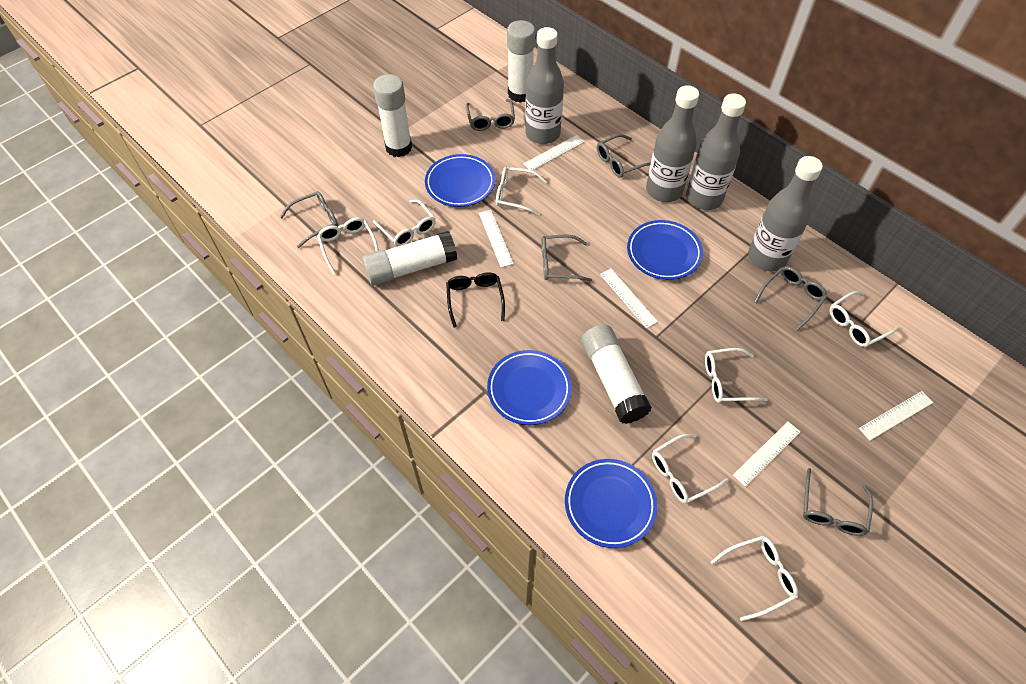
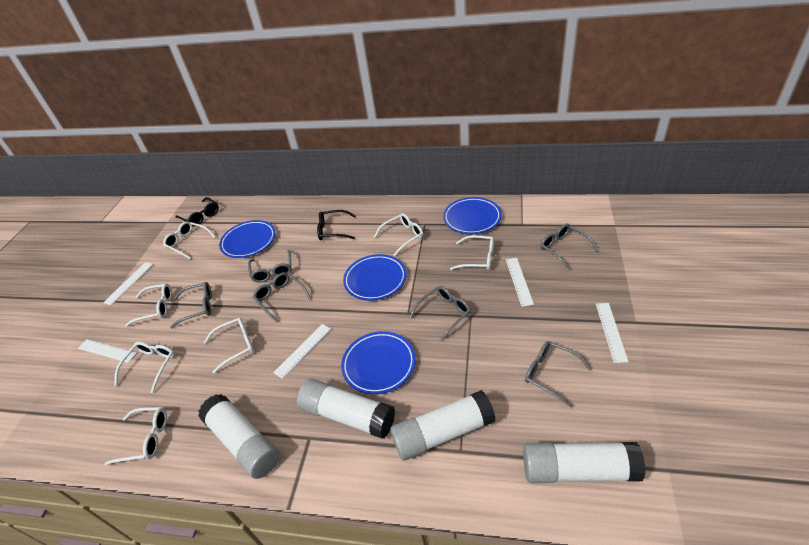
black glasses: 1 -> 2
grey bottle: 4 -> 0

